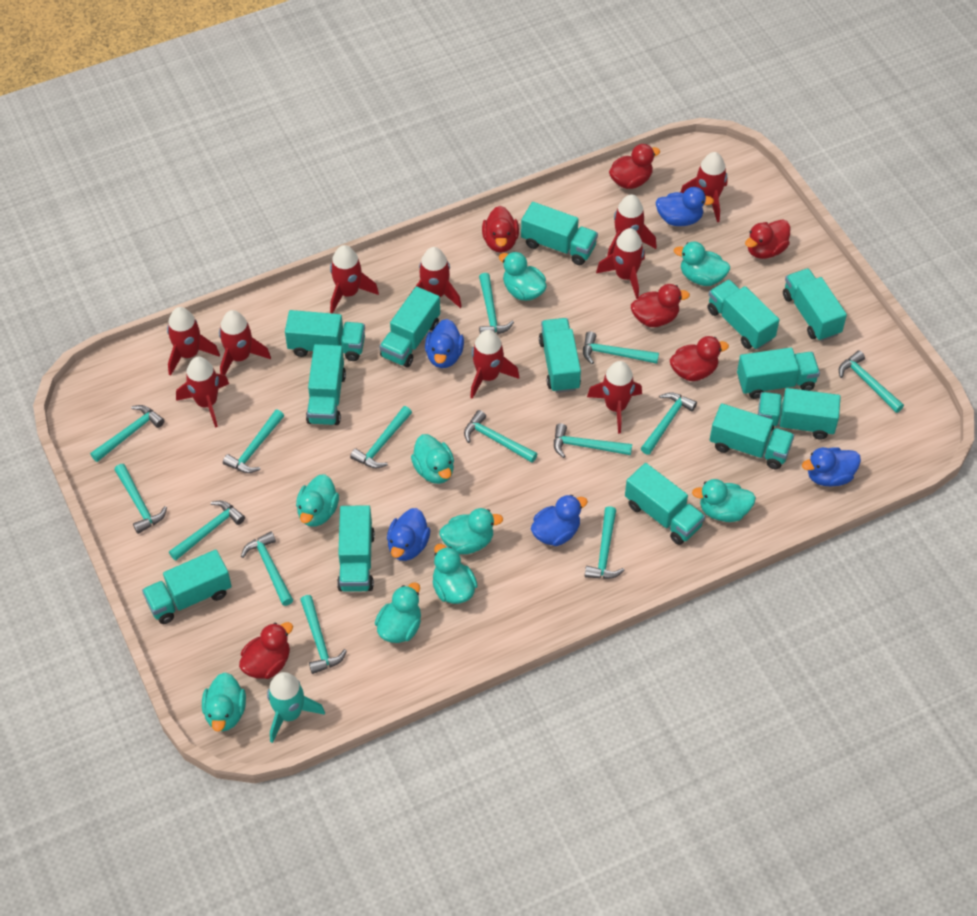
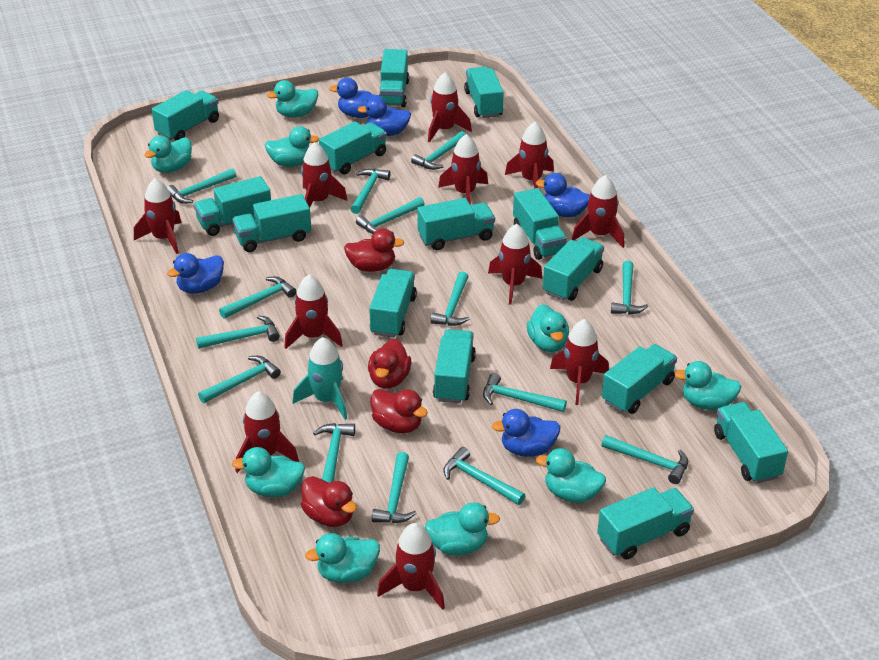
red duck: 6 -> 4
red rocket: 10 -> 11
turquoise truck: 13 -> 14

